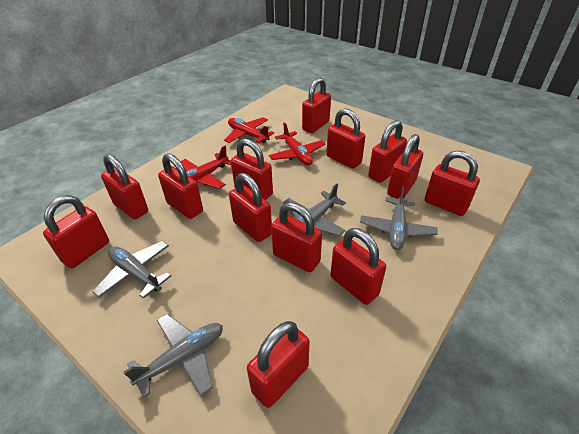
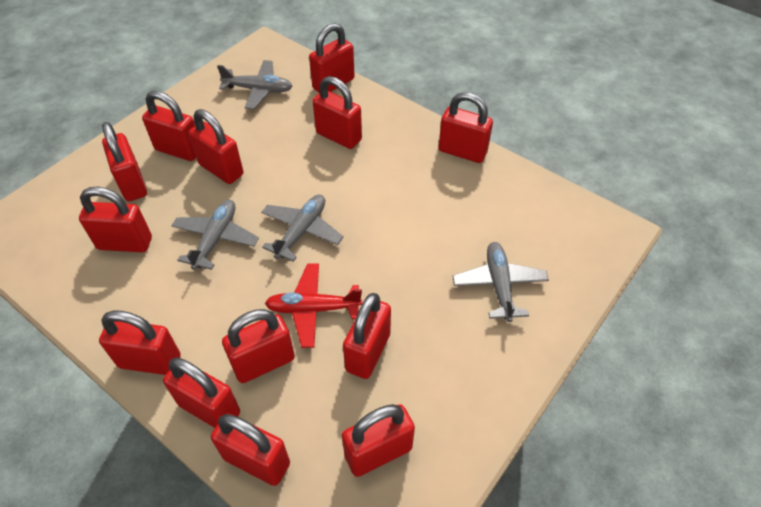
red plane: 3 -> 1

